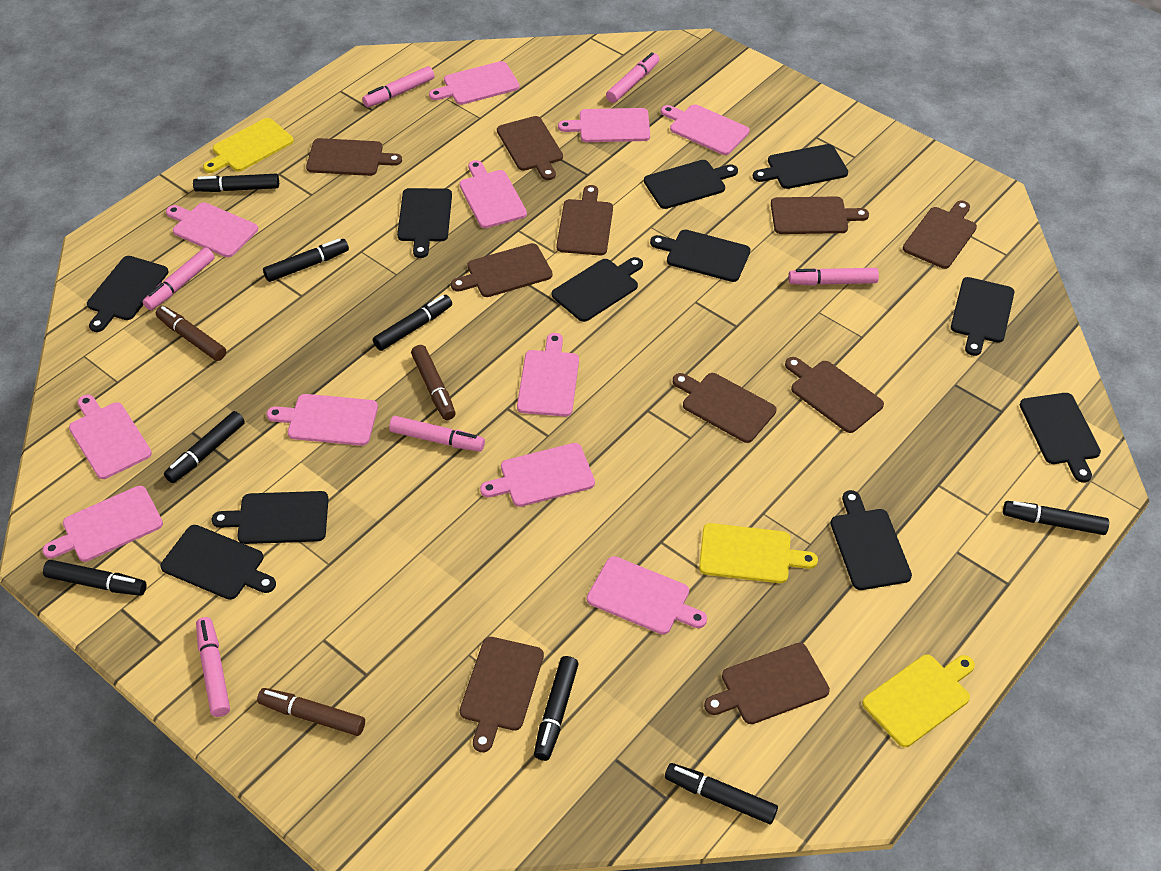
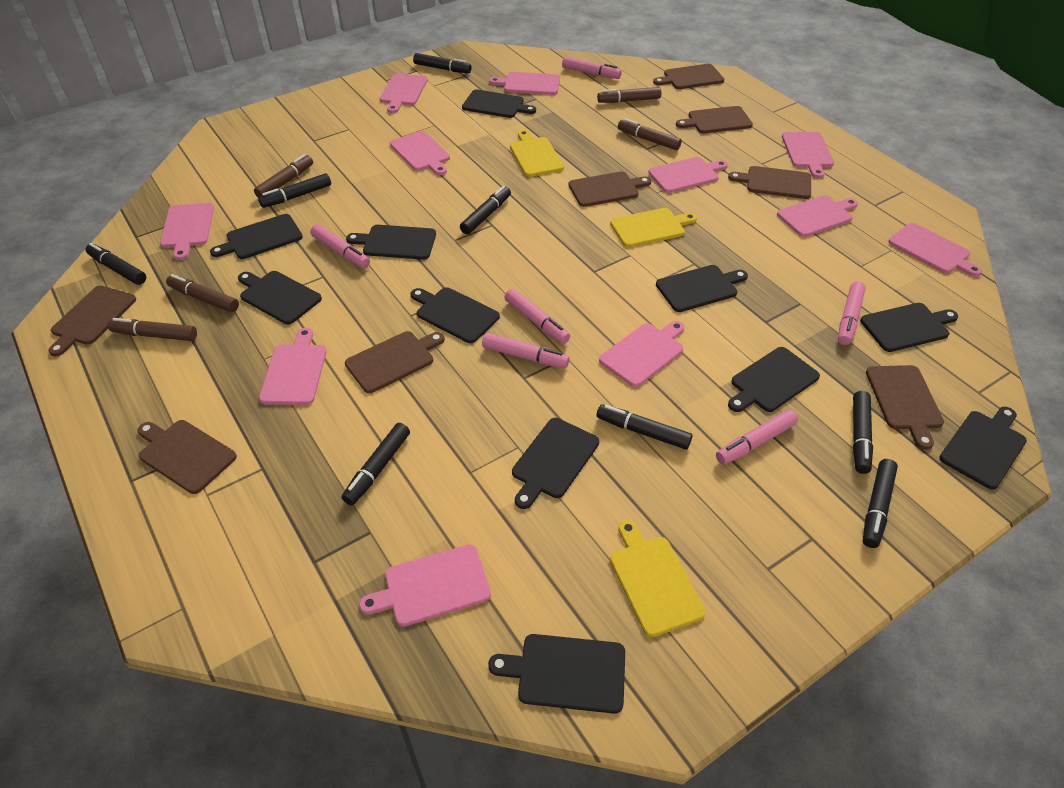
brown cutting board: 10 -> 8
brown marker: 3 -> 5

